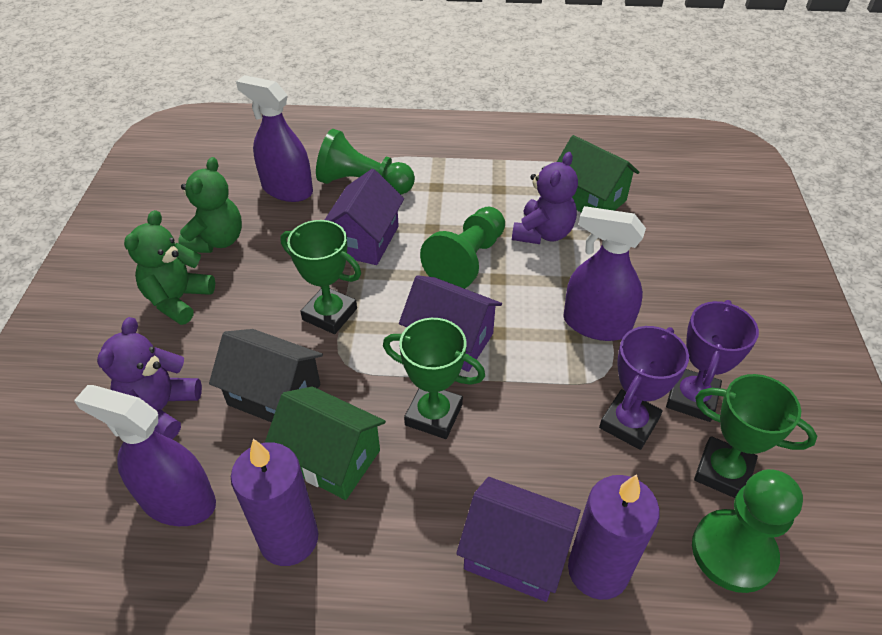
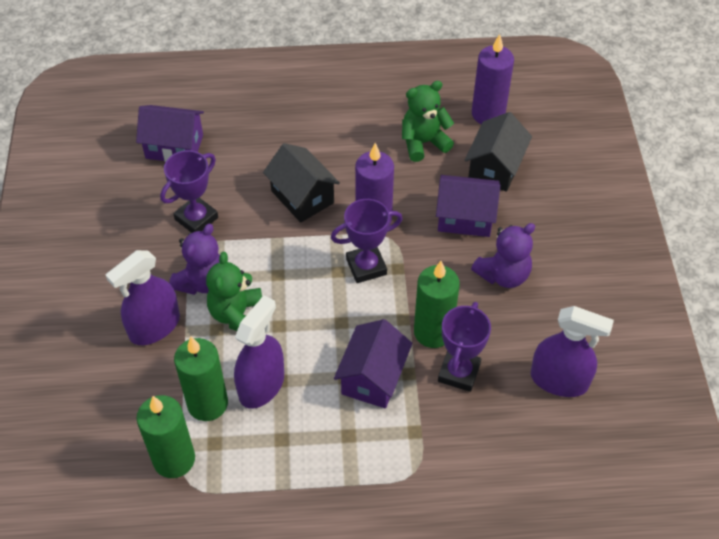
black house: 1 -> 2
green candle: 0 -> 3
green house: 2 -> 0
green pawn: 3 -> 0
green trophy: 3 -> 0
purple trophy: 2 -> 3

